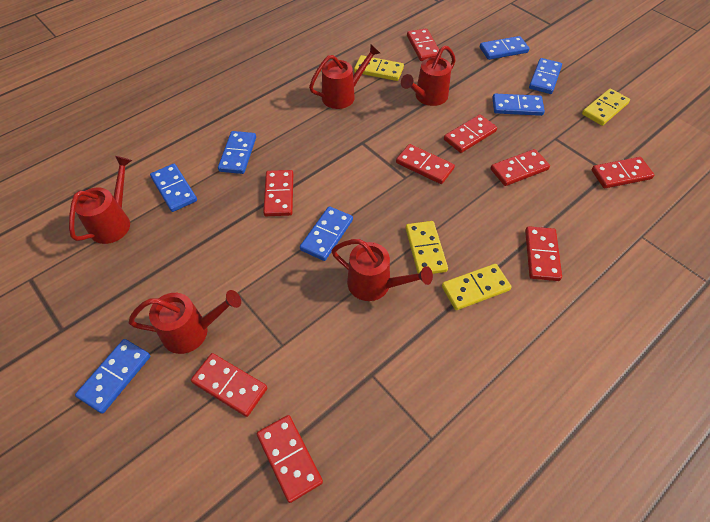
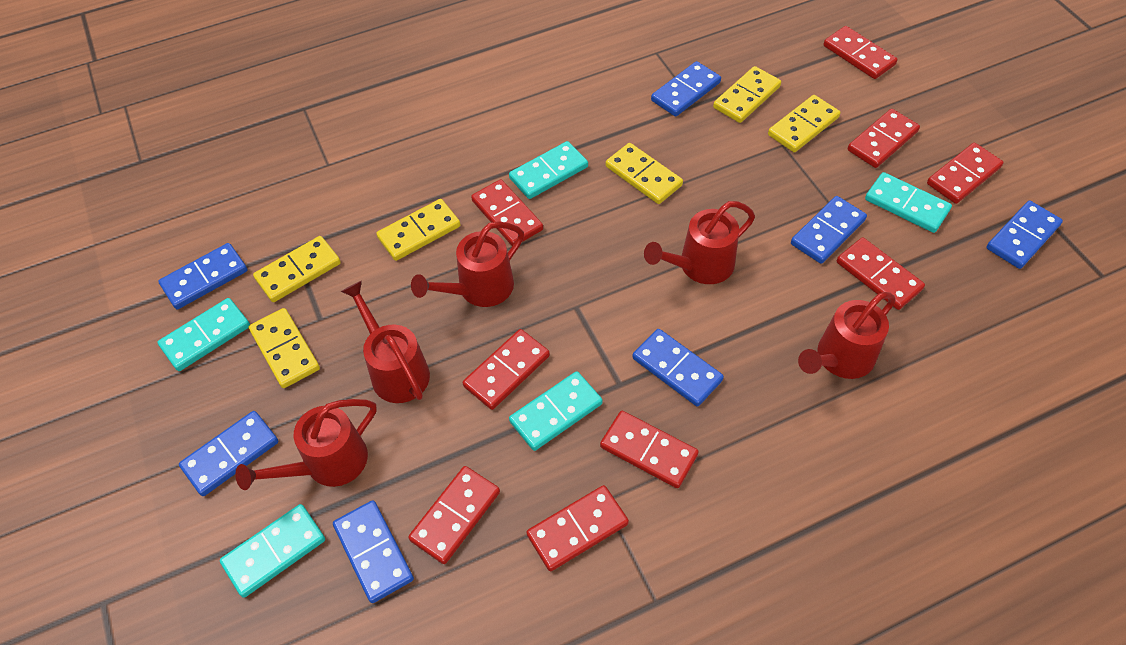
turquoise domino: 0 -> 5
yellow domino: 4 -> 6

